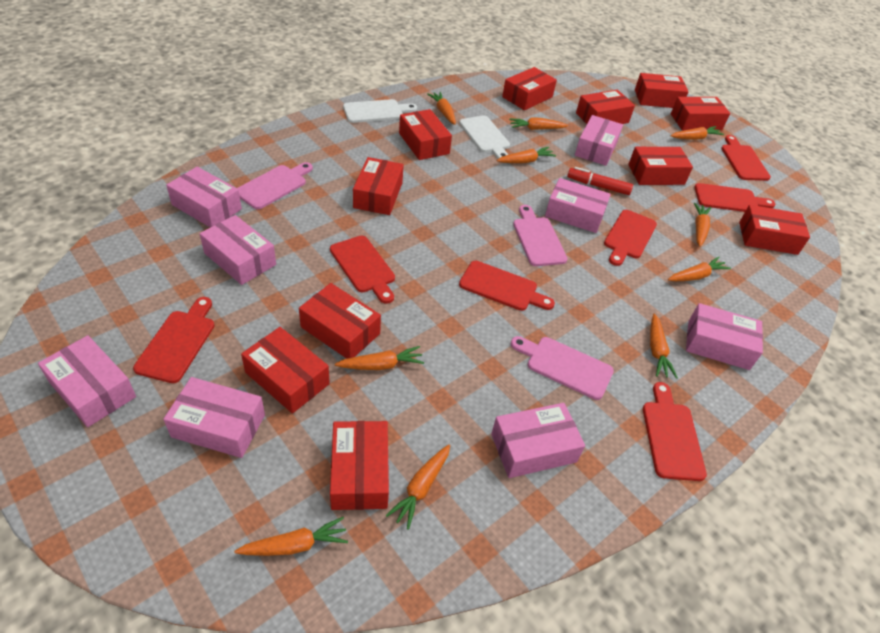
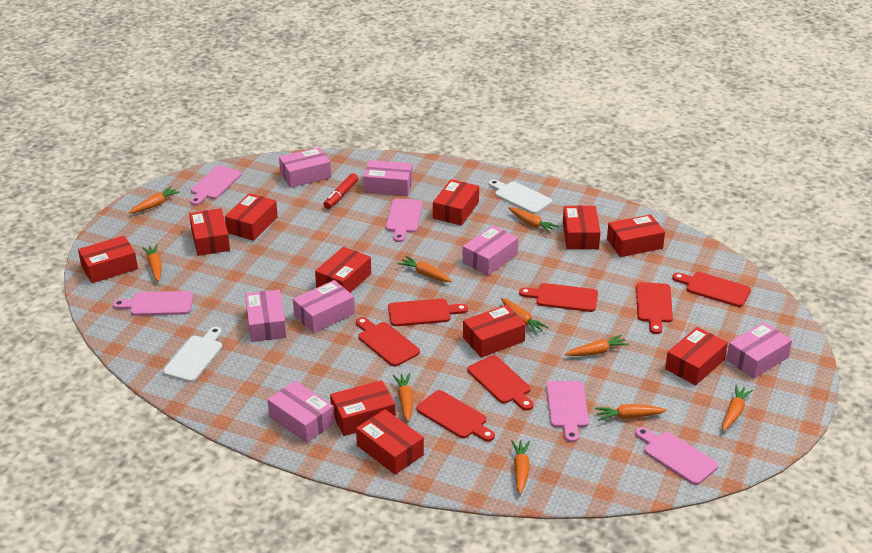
pink box: 8 -> 7
pink cutting board: 3 -> 5

